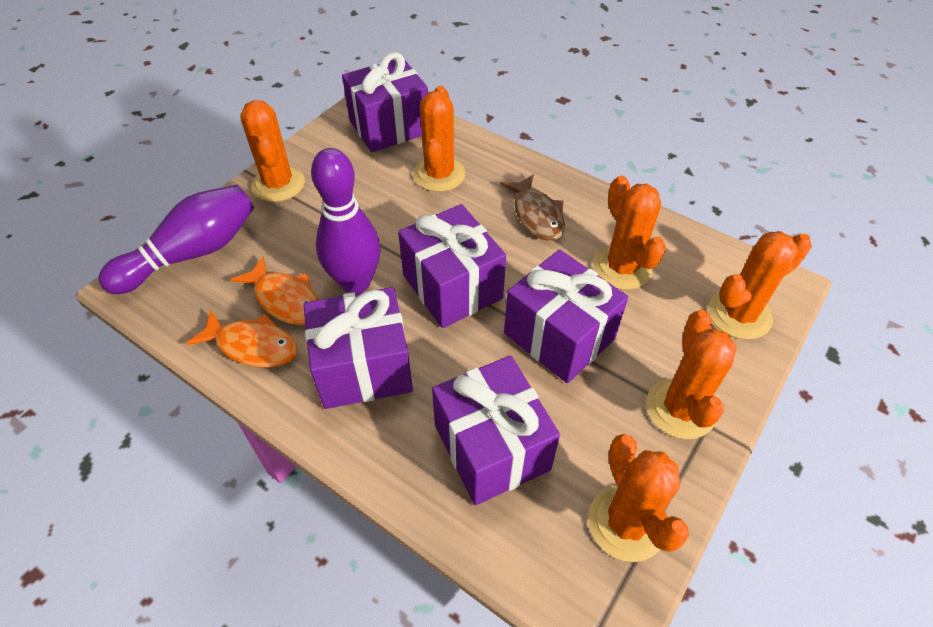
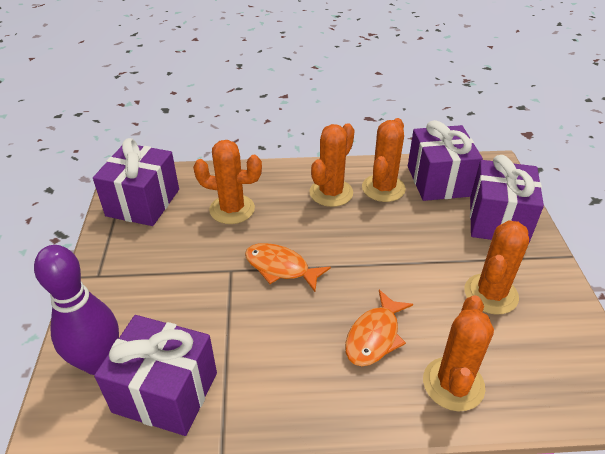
brown fish: 1 -> 0
orange cactus: 6 -> 5
purple bowling pin: 2 -> 1
purple gift: 5 -> 4

